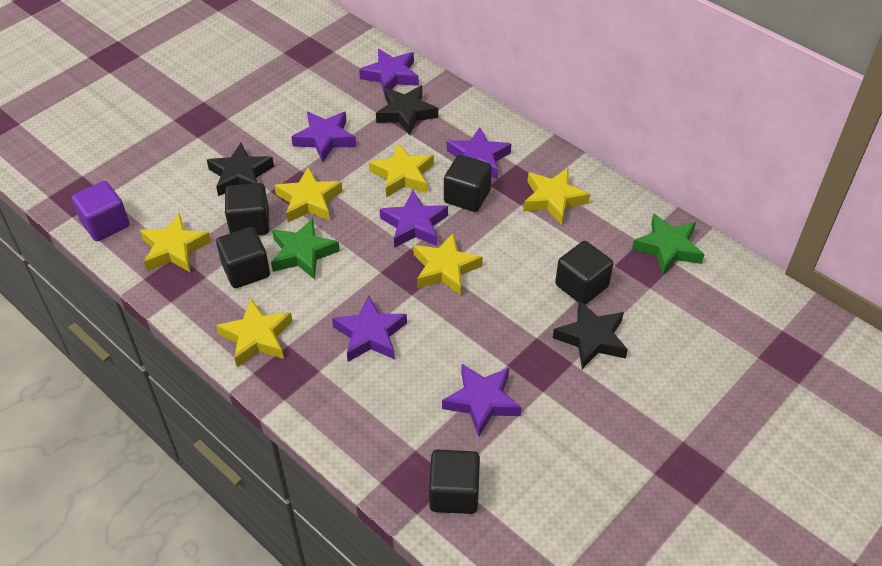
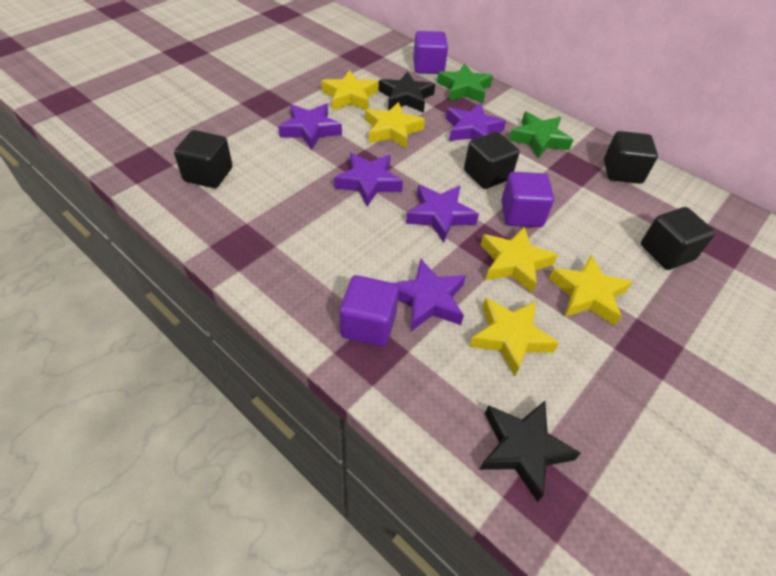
black cube: 5 -> 4
black star: 3 -> 2
purple cube: 1 -> 3
purple star: 6 -> 5
yellow star: 6 -> 5

